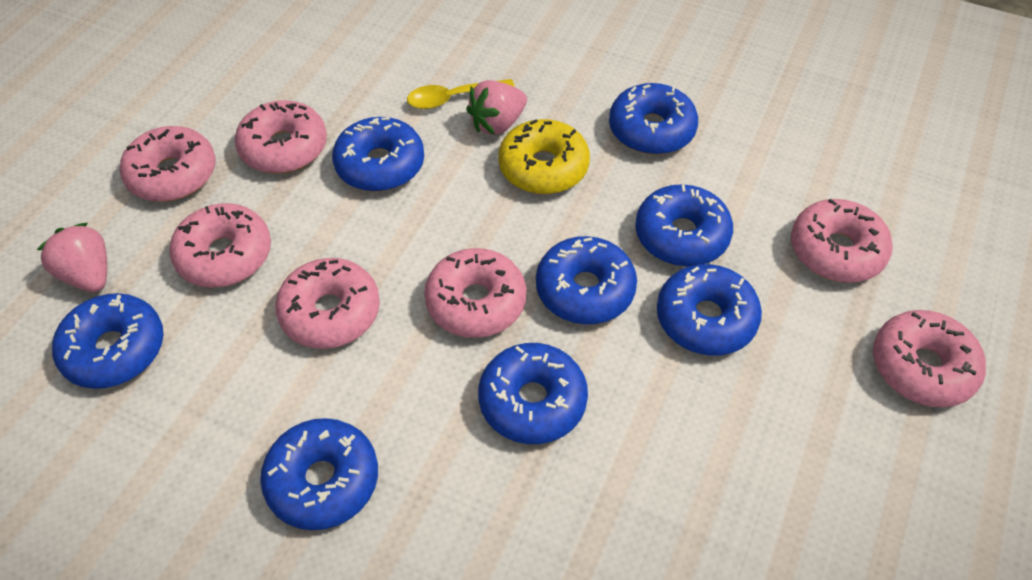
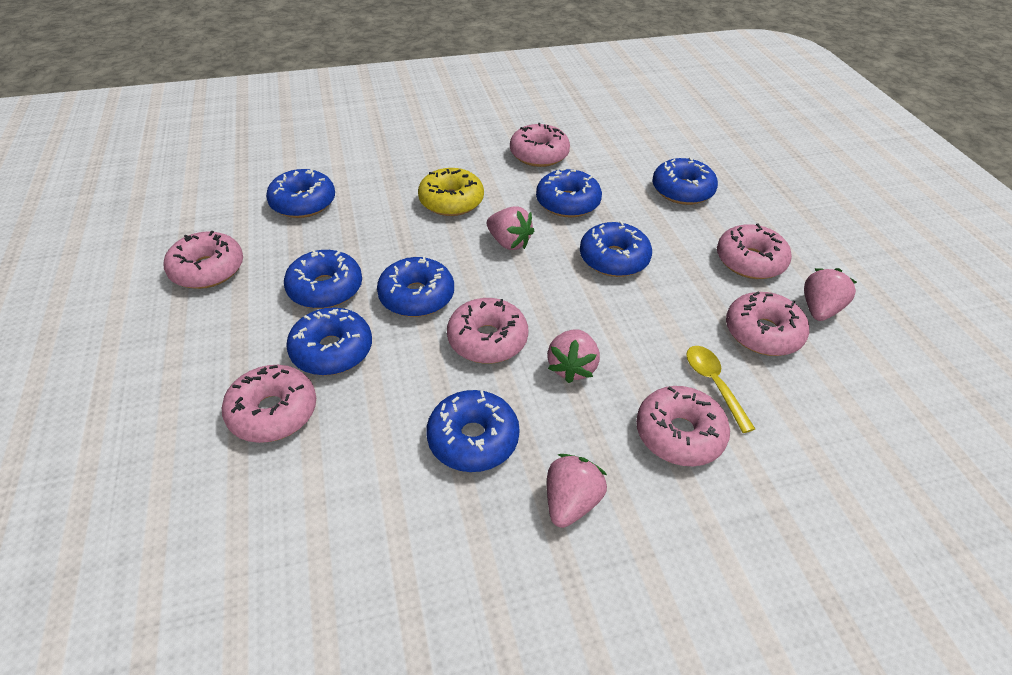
pink strawberry: 2 -> 4

